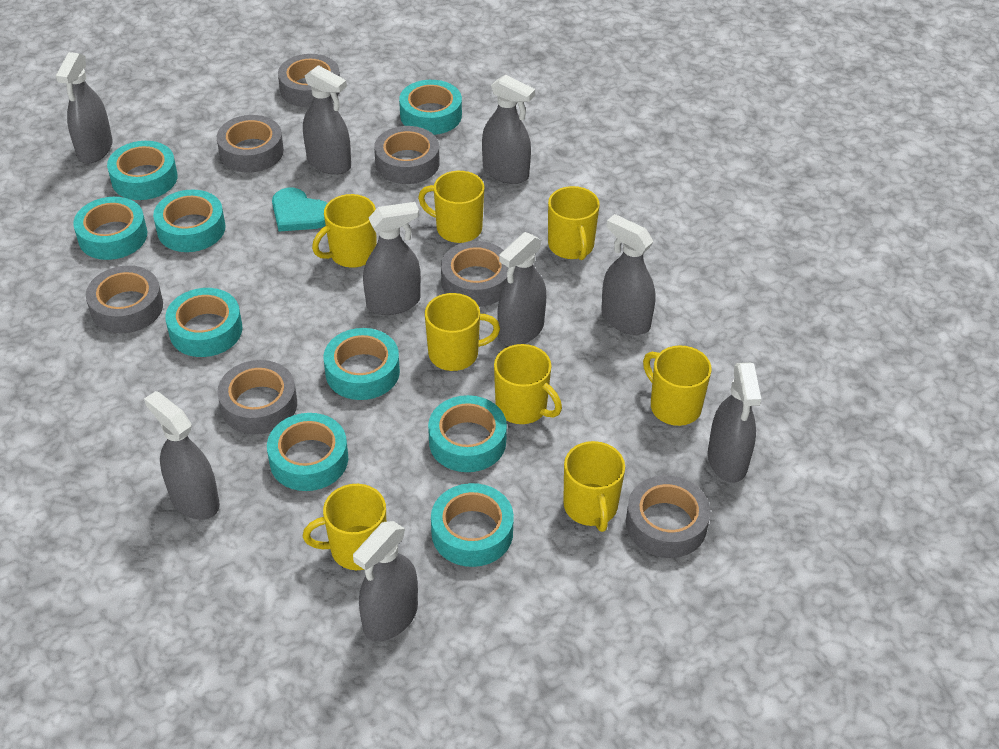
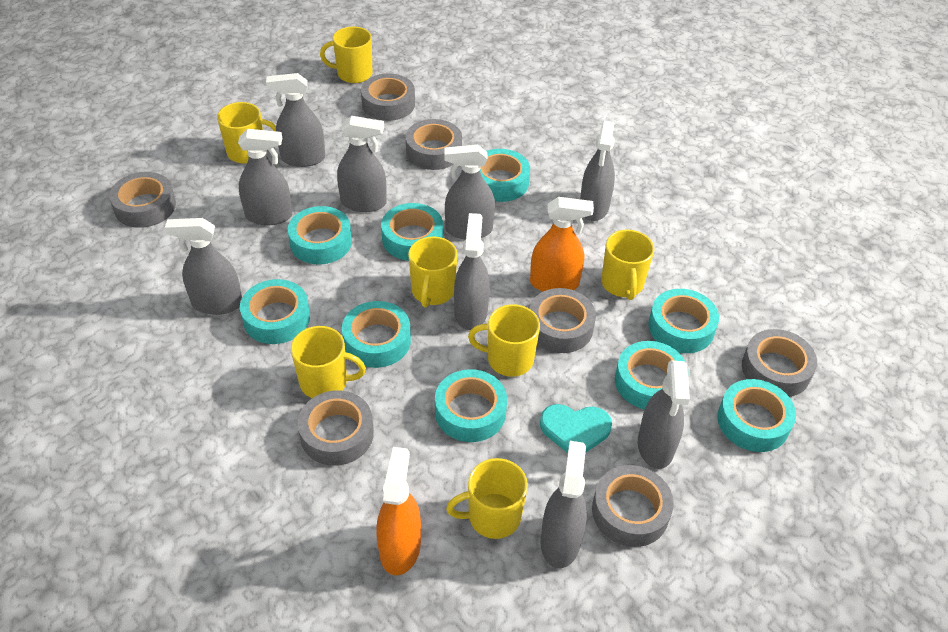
orange spray bottle: 0 -> 2
yellow mug: 8 -> 7

